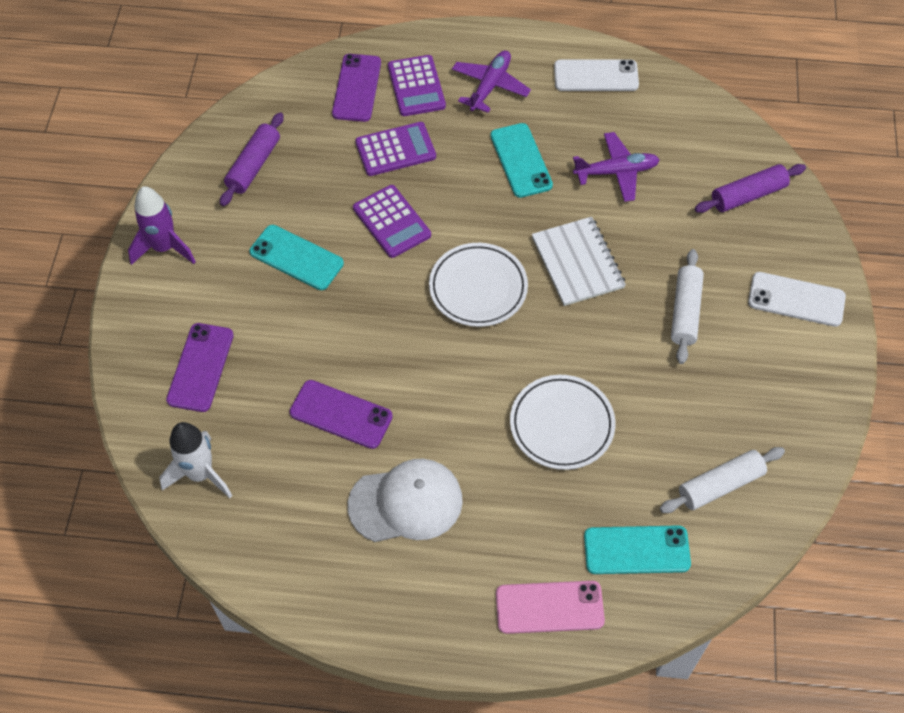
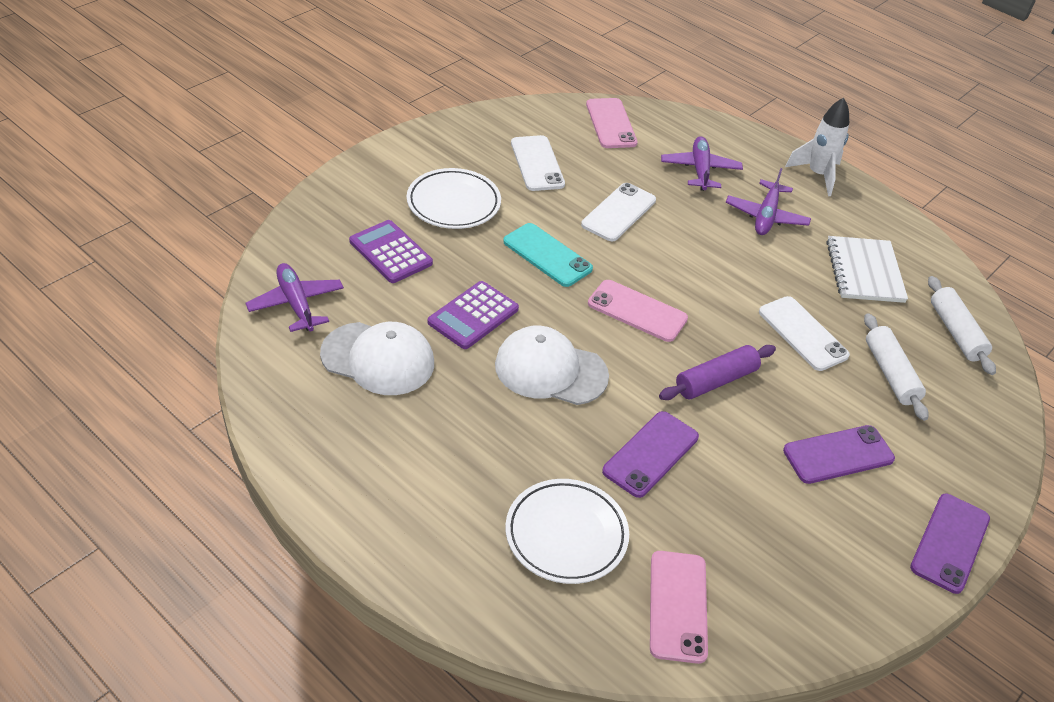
pink phone: 1 -> 3
purple calculator: 3 -> 2
purple plane: 2 -> 3
purple rocket: 1 -> 0
purple rolling pin: 2 -> 1
turquoise phone: 3 -> 1
white cap: 1 -> 2
white phone: 2 -> 3

